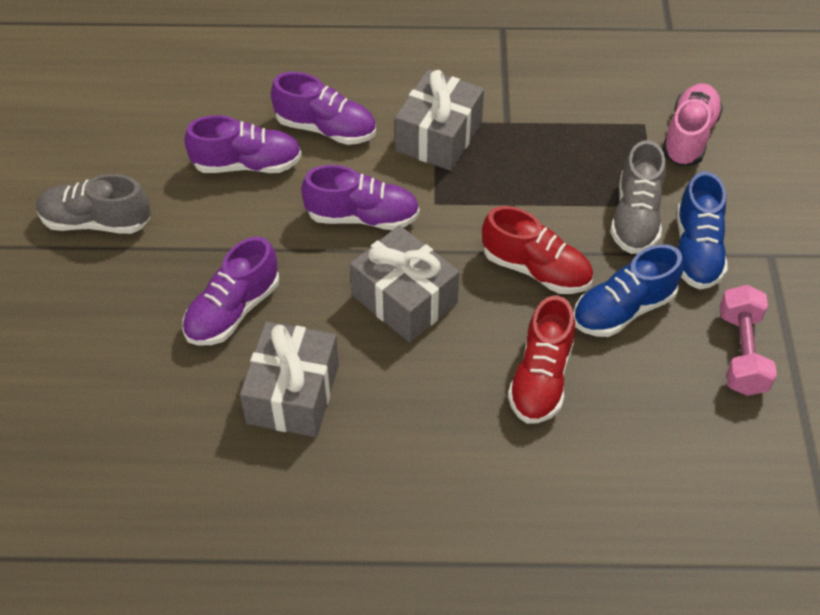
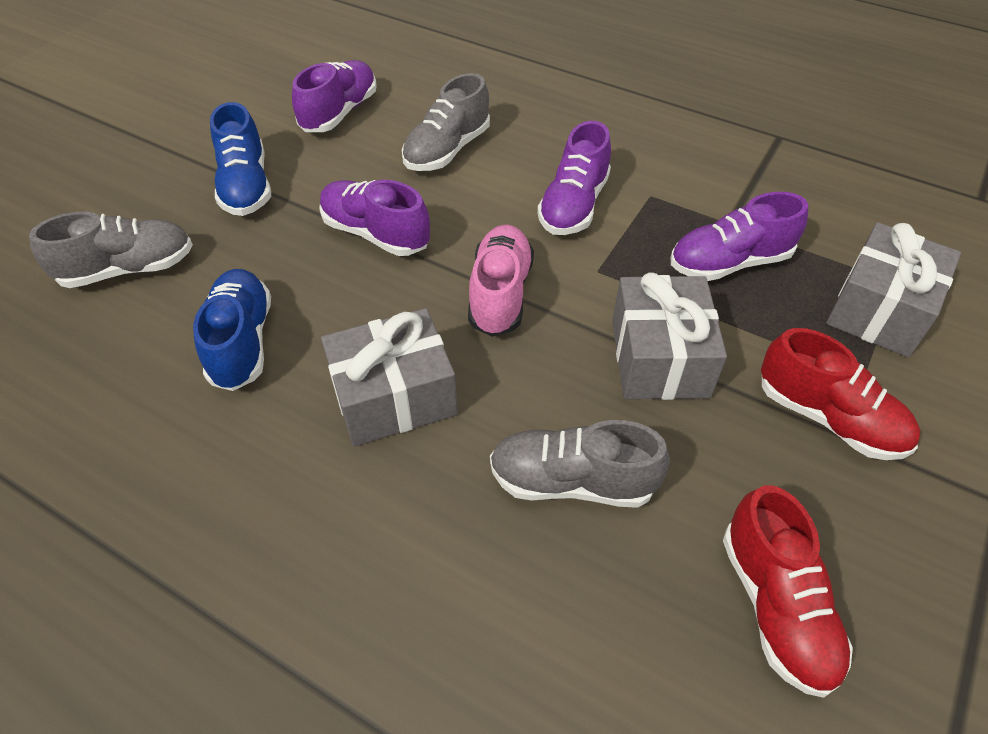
grey shoe: 2 -> 3
pink dumbbell: 1 -> 0

